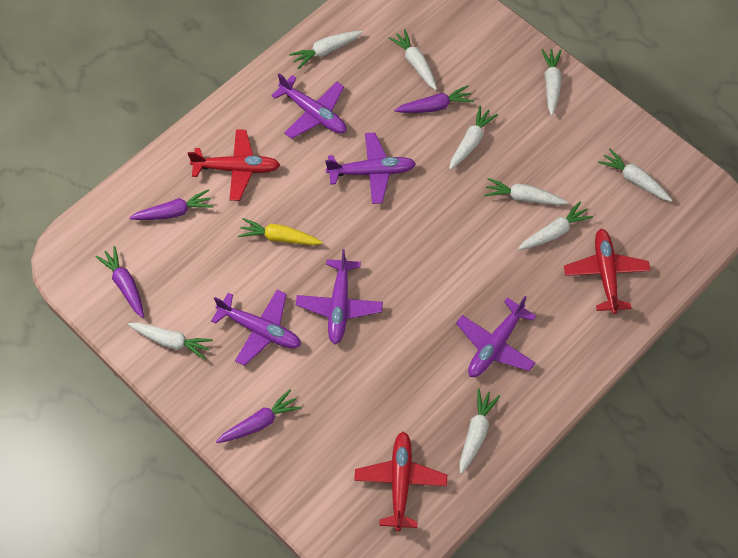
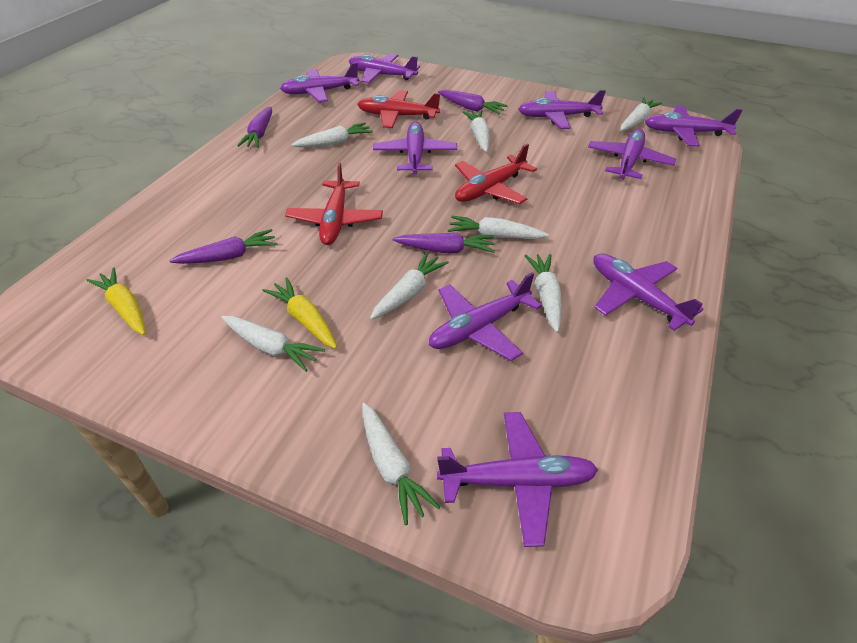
purple plane: 5 -> 9
white carrot: 9 -> 8
yellow carrot: 1 -> 2

